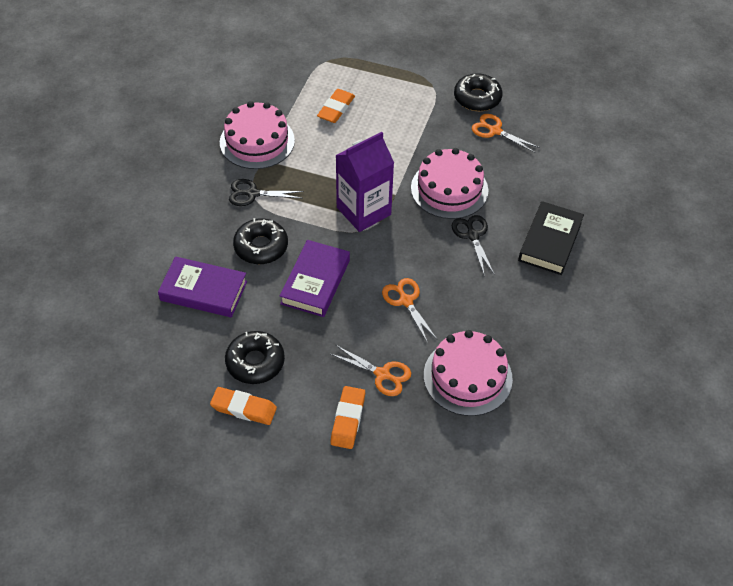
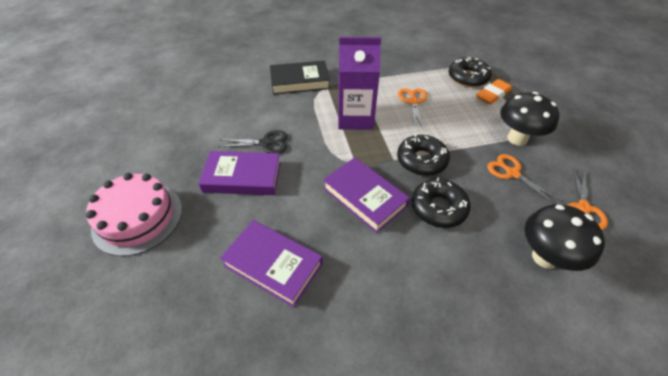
black mushroom: 0 -> 2
black scissors: 2 -> 1
orange eraser: 3 -> 1
pink cake: 3 -> 1
purple book: 2 -> 3

